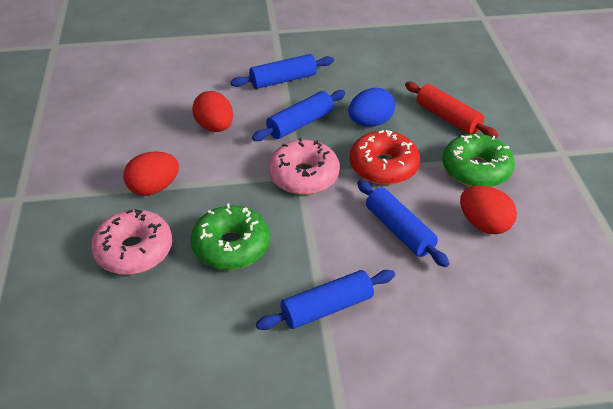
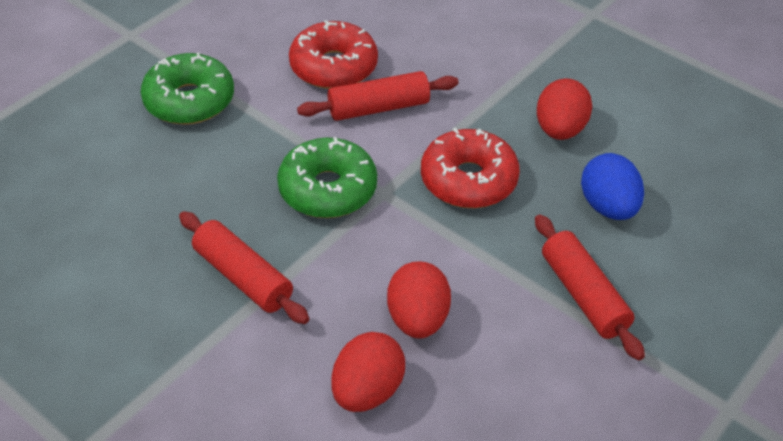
blue rolling pin: 4 -> 0
pink donut: 2 -> 0
red donut: 1 -> 2
red rolling pin: 1 -> 3

